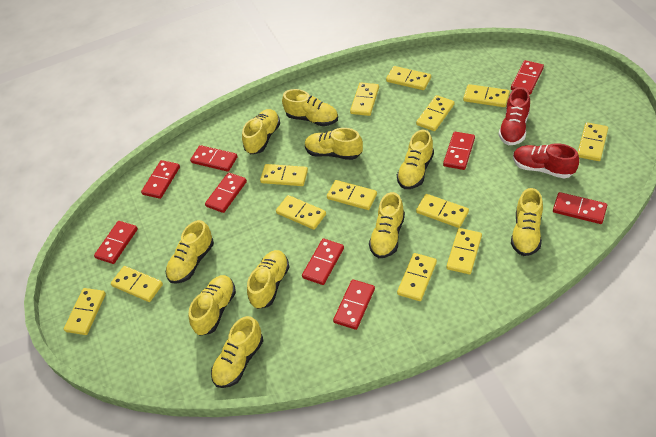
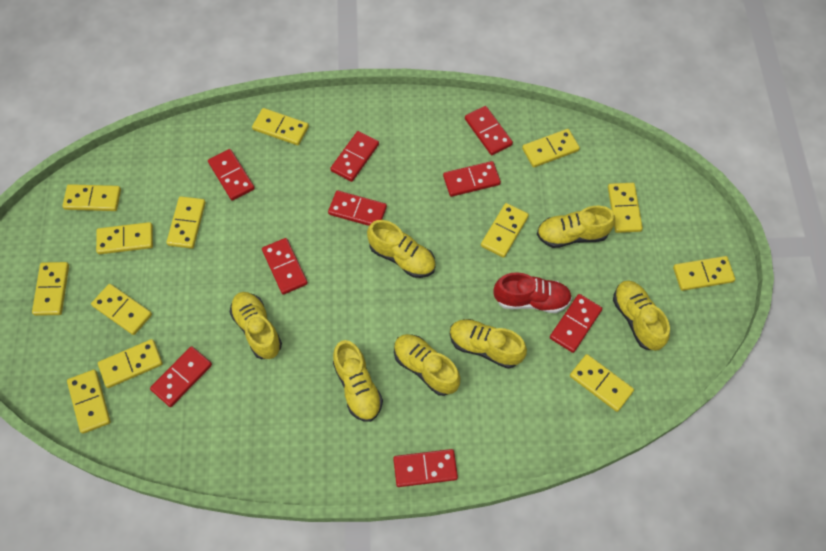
red shoe: 2 -> 1
yellow shoe: 10 -> 7

